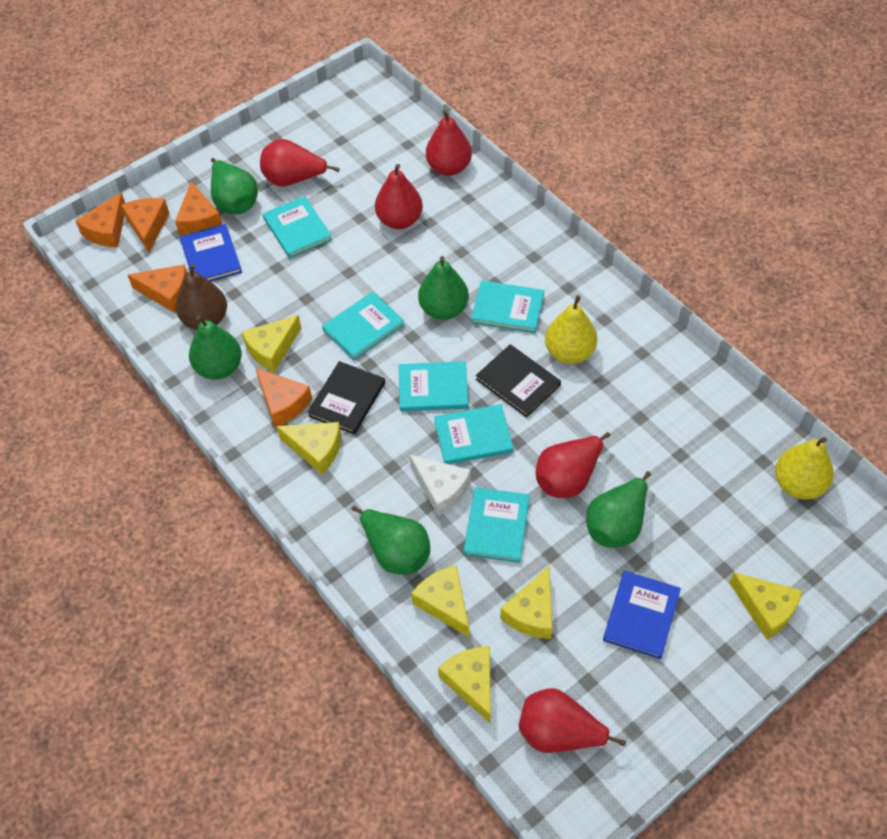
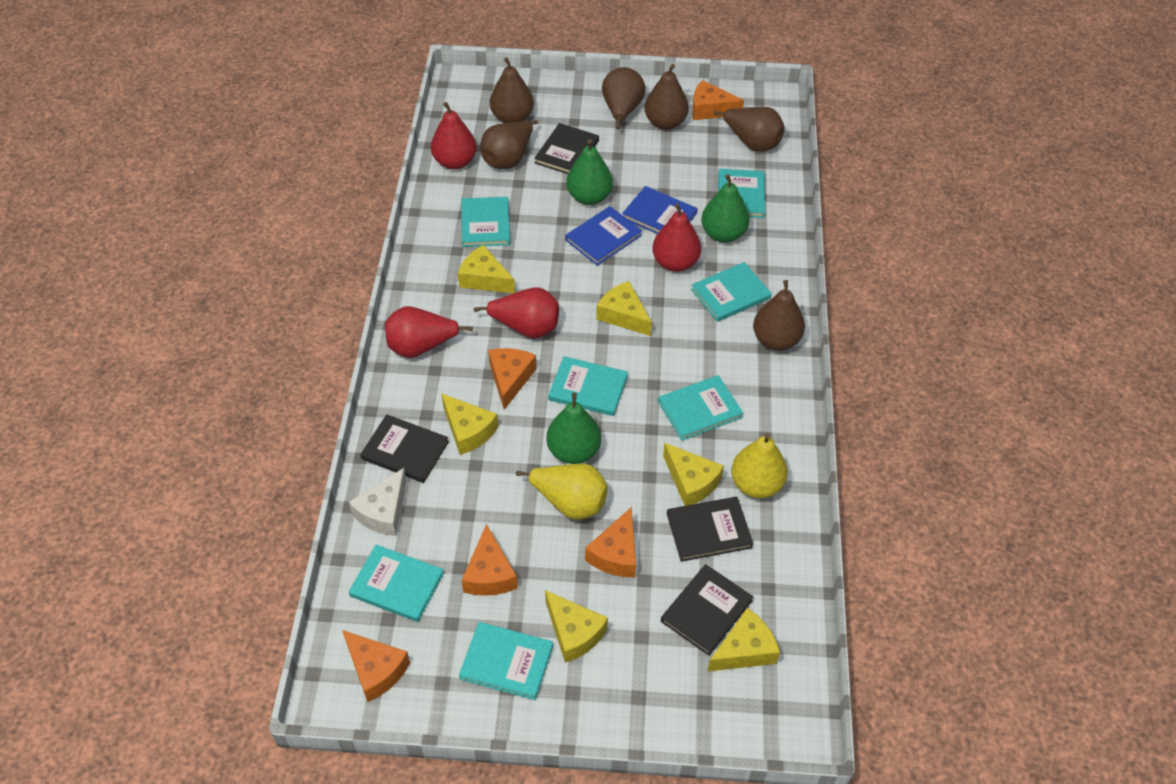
black book: 2 -> 4
brown pear: 1 -> 6
green pear: 5 -> 3
red pear: 5 -> 4
turquoise book: 6 -> 7

